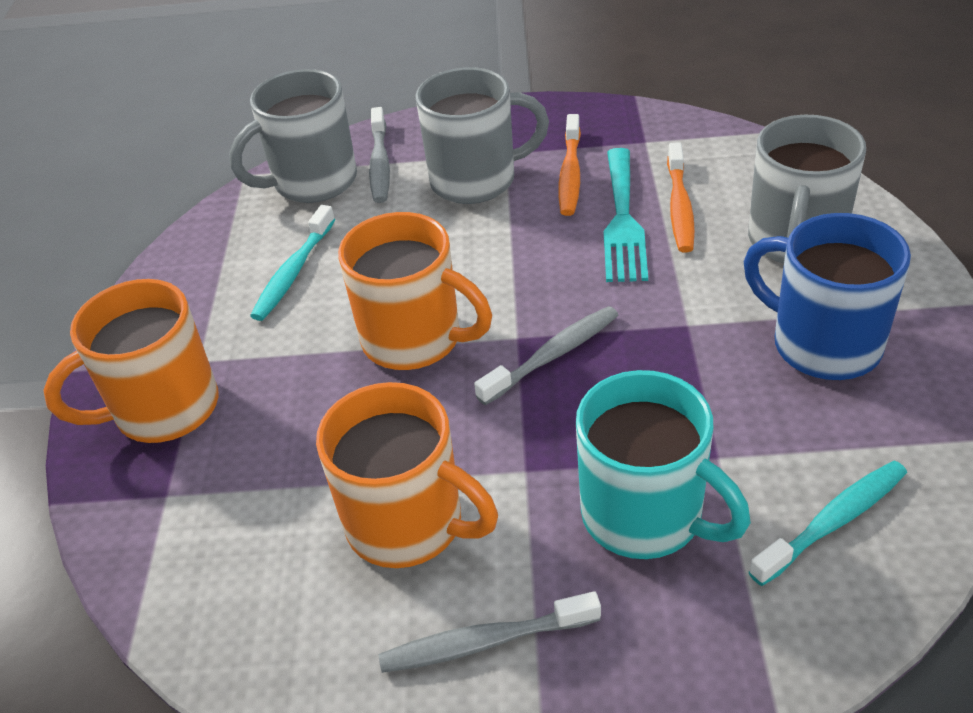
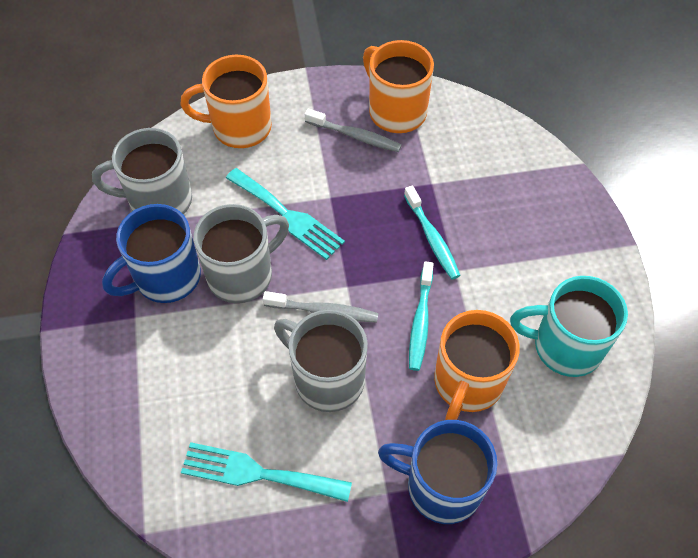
blue mug: 1 -> 2
grey toothbrush: 3 -> 2
orange toothbrush: 2 -> 0
turquoise fork: 1 -> 2

